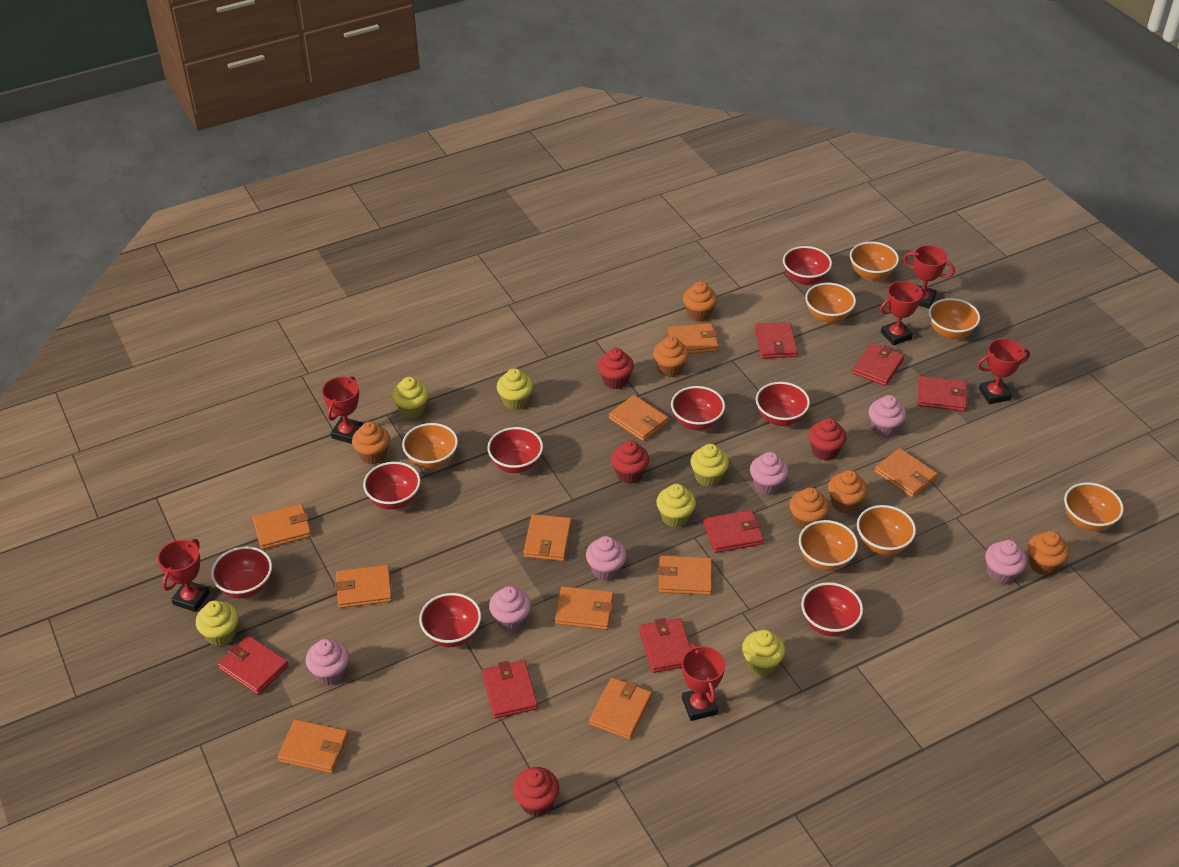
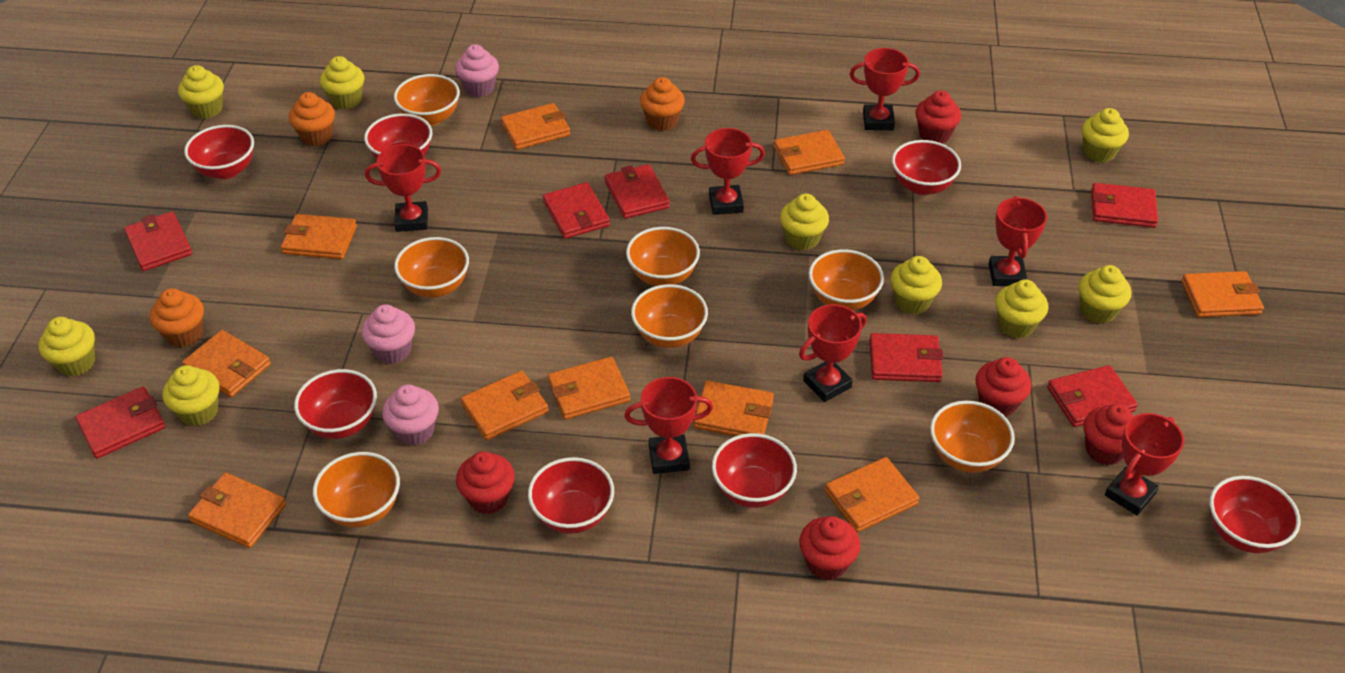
orange cupcake: 6 -> 3
pink cupcake: 6 -> 3
red bowl: 8 -> 7
red cupcake: 4 -> 5
red trophy: 6 -> 7
yellow cupcake: 6 -> 9

